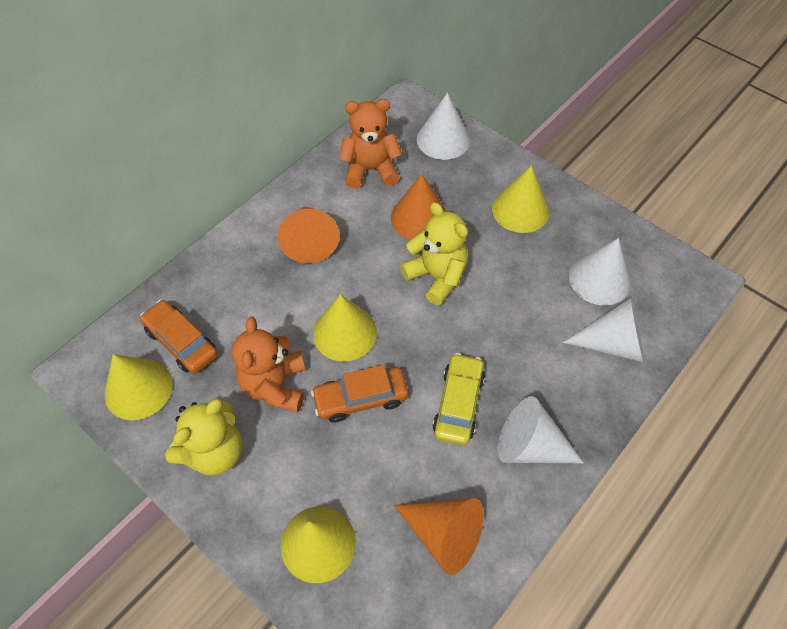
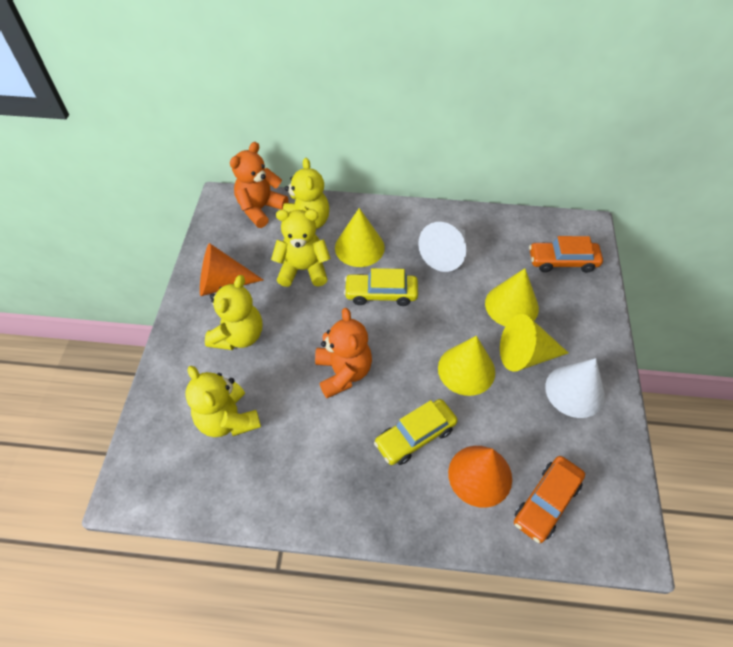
orange cone: 3 -> 2
white cone: 4 -> 2
yellow car: 1 -> 2
yellow teddy bear: 2 -> 4

